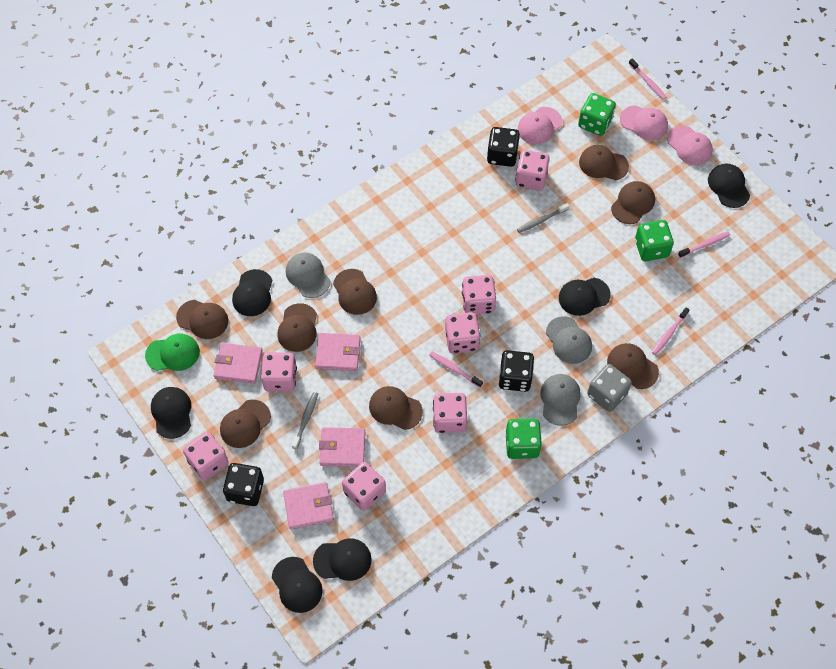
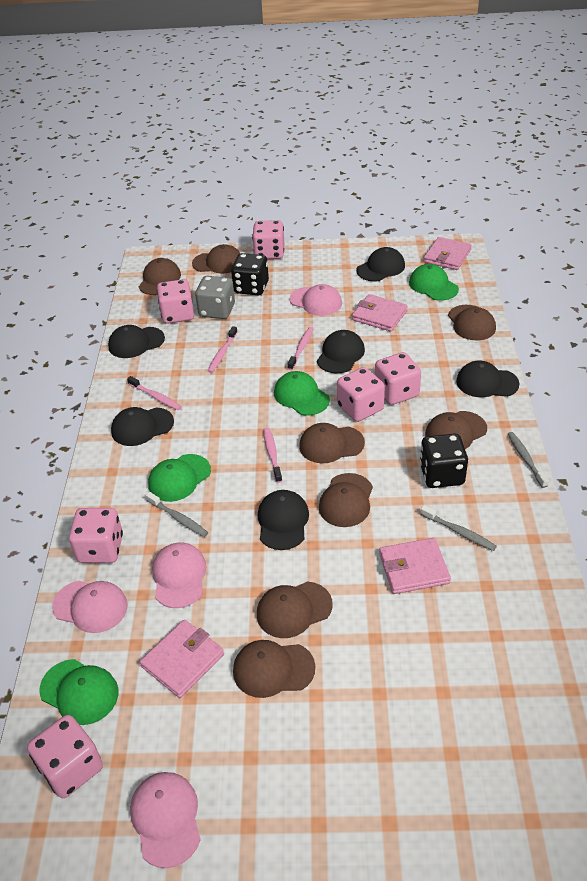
black dice: 3 -> 2
green cap: 1 -> 4
green dice: 3 -> 0
grey cap: 3 -> 0
grey toothbrush: 2 -> 3
pink cap: 3 -> 4
pink dice: 7 -> 6

